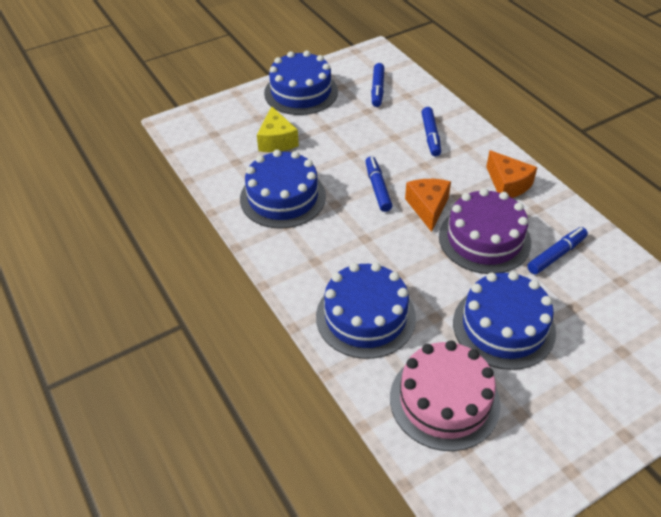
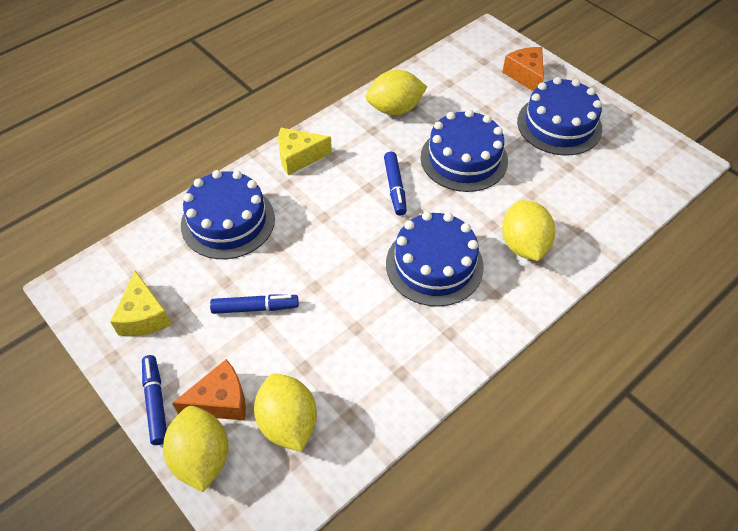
blue marker: 4 -> 3
pink cake: 1 -> 0
purple cake: 1 -> 0
yellow cheese: 1 -> 2
yellow lemon: 0 -> 4

